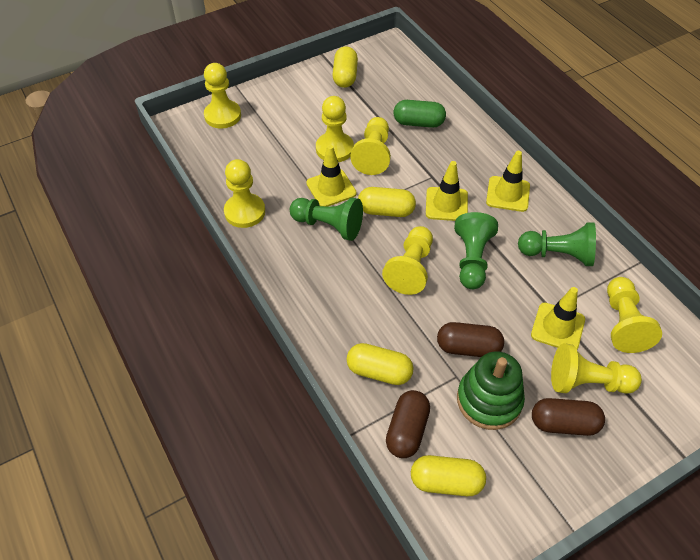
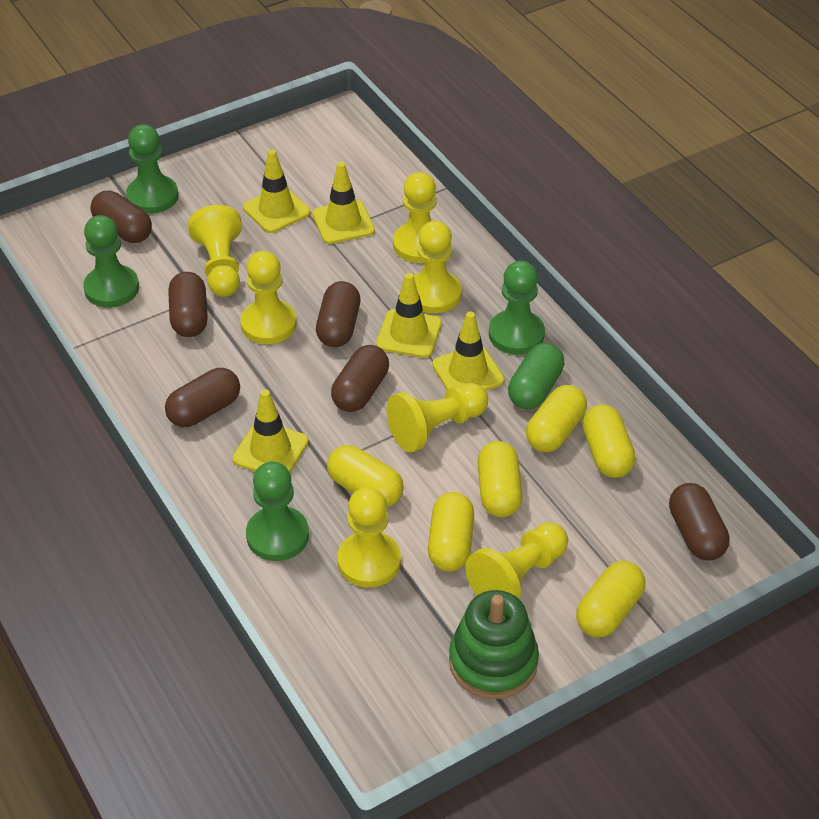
brown capsule: 3 -> 6
green pawn: 3 -> 4
yellow capsule: 4 -> 6
yellow traffic cone: 4 -> 5

